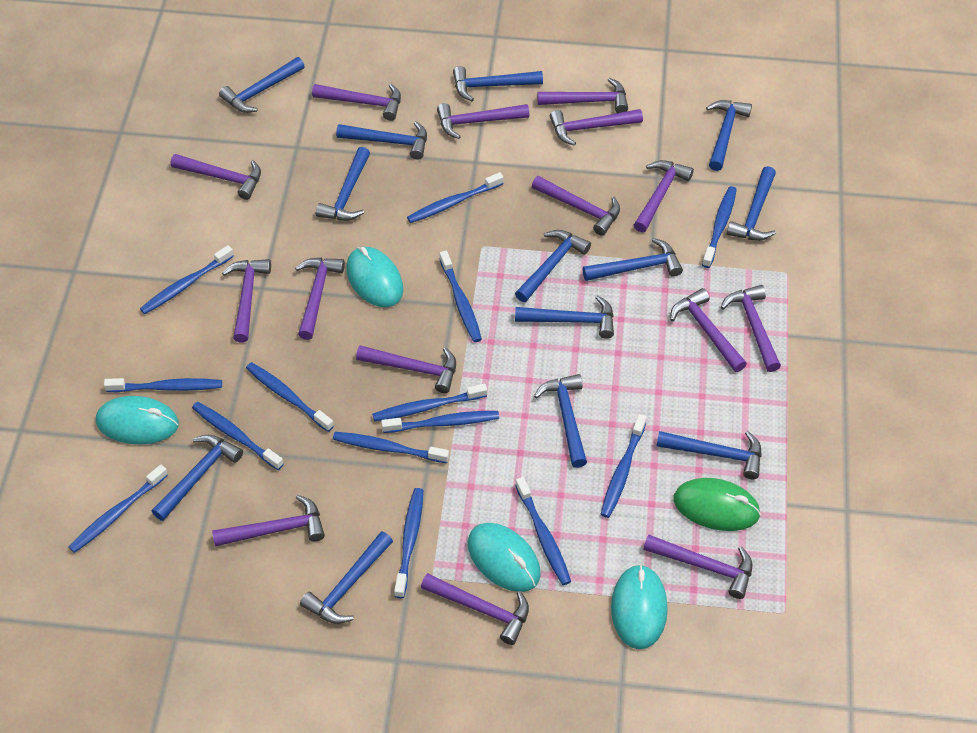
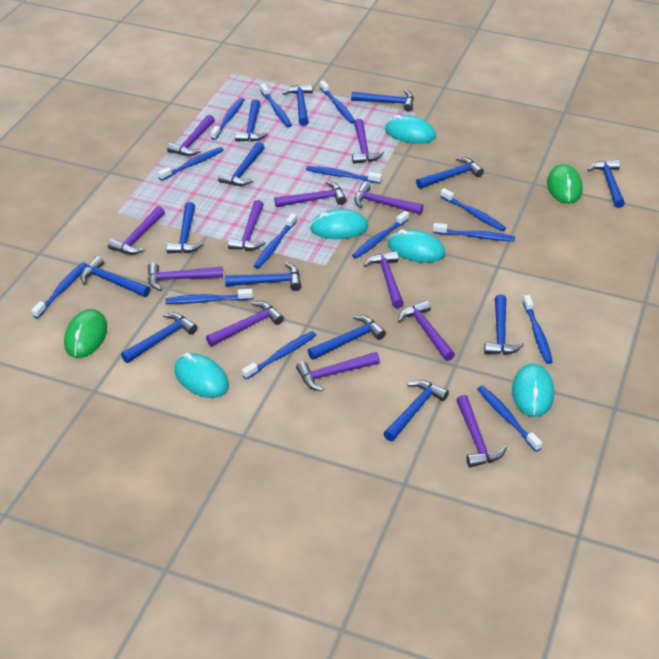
green mouse: 1 -> 2
purple hammer: 15 -> 12
turquoise mouse: 4 -> 5

